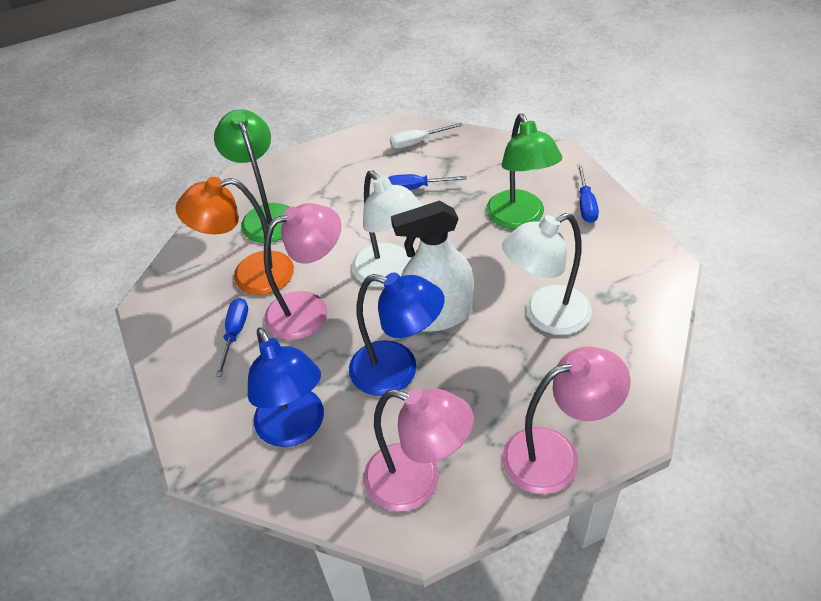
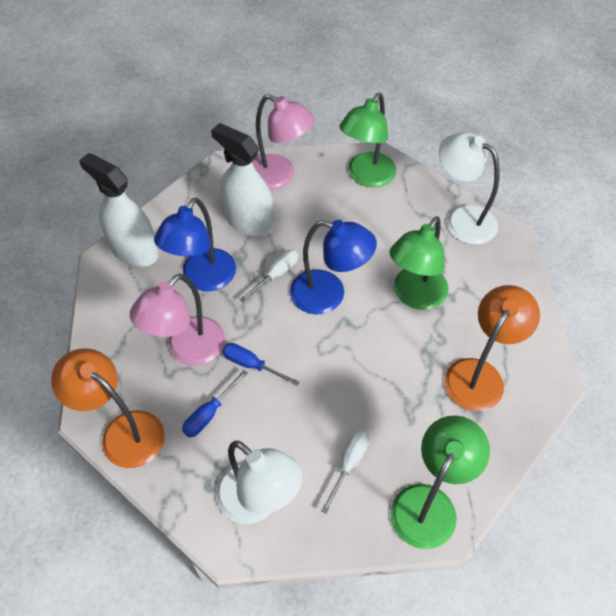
blue screwdriver: 3 -> 2
green lamp: 2 -> 3
orange lamp: 1 -> 2
pink lamp: 3 -> 2
white screwdriver: 1 -> 2
white spray bottle: 1 -> 2

